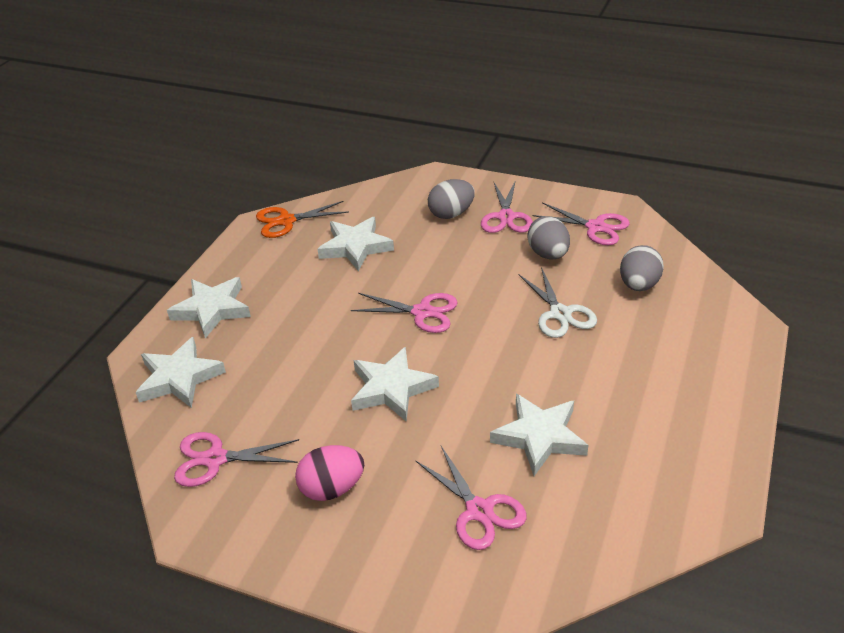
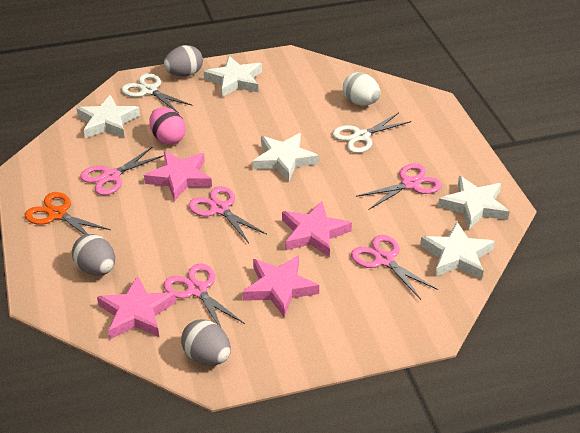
pink star: 0 -> 4
white egg: 0 -> 1
white scissors: 1 -> 2

